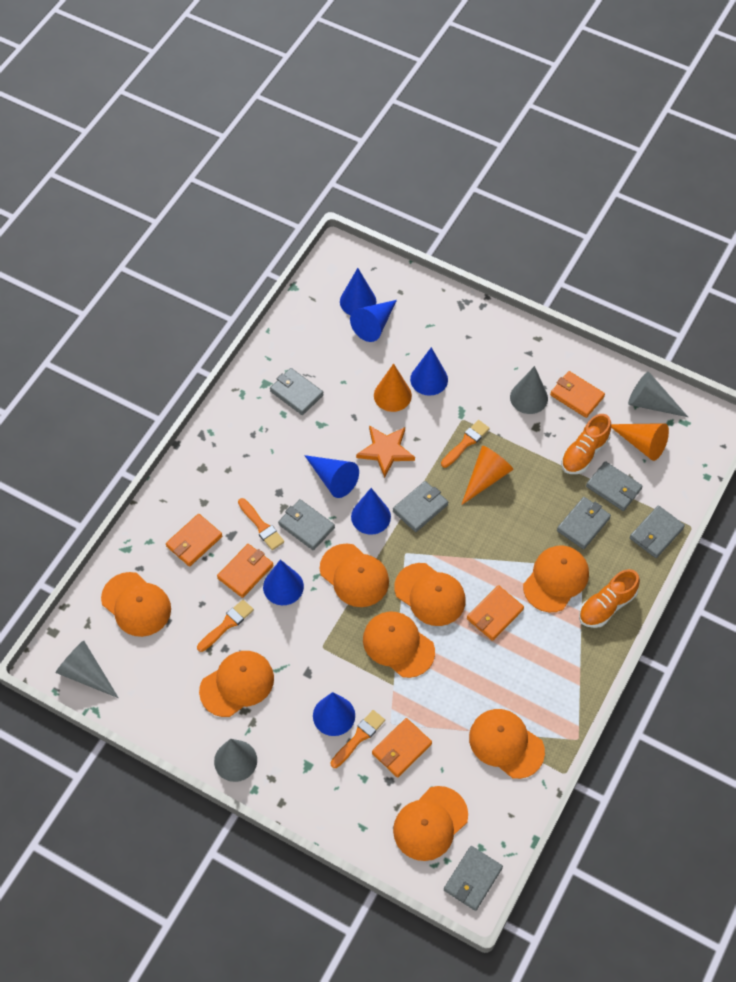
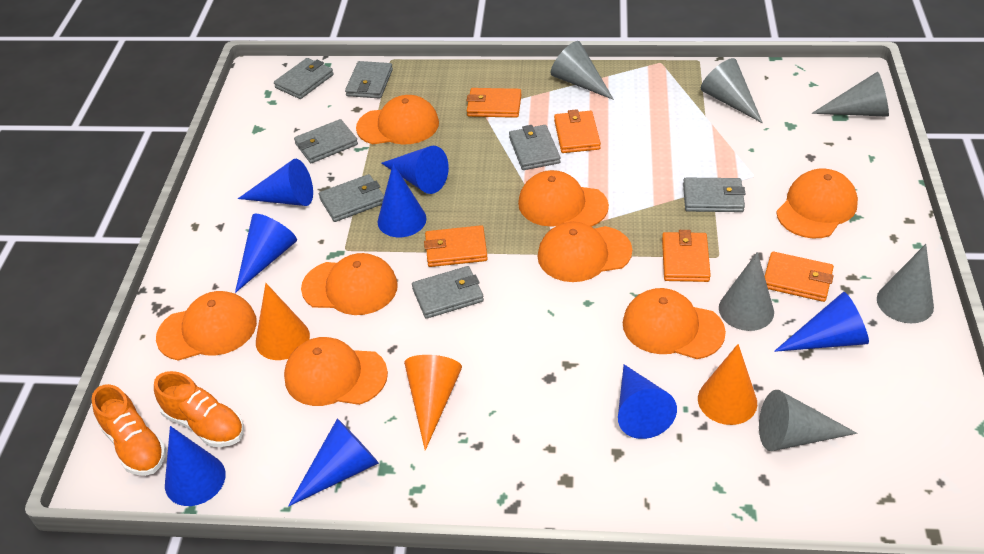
blue cone: 7 -> 8
grey cone: 4 -> 6
orange brush: 4 -> 0
orange star: 1 -> 0

